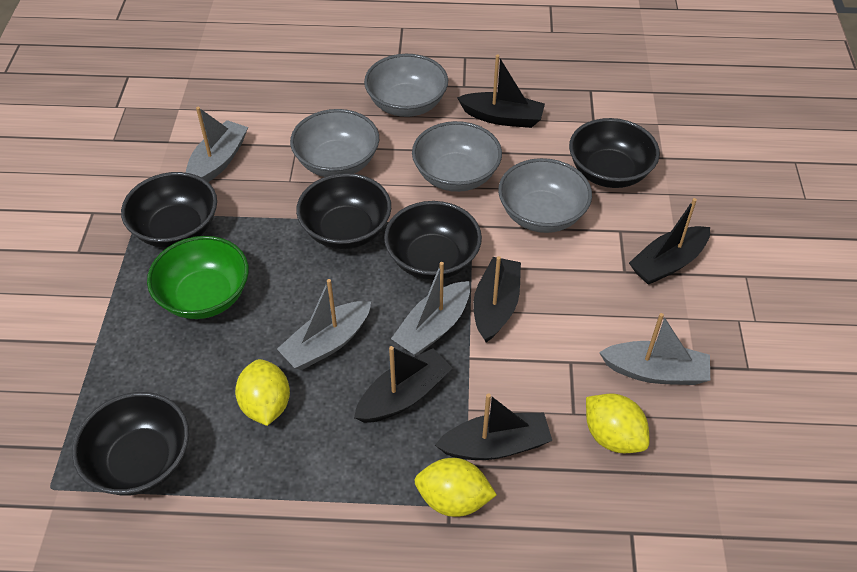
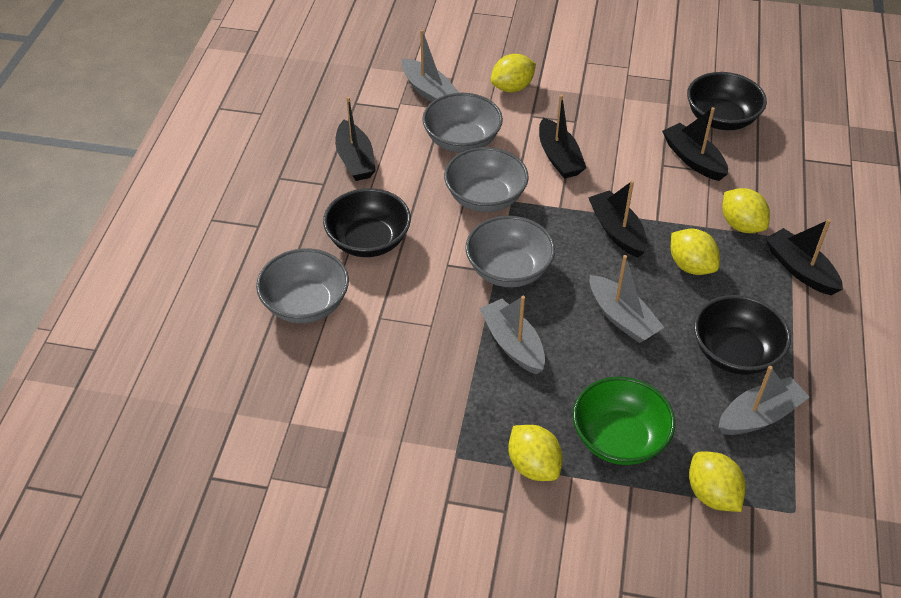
black bowl: 5 -> 3
yellow lemon: 3 -> 5

